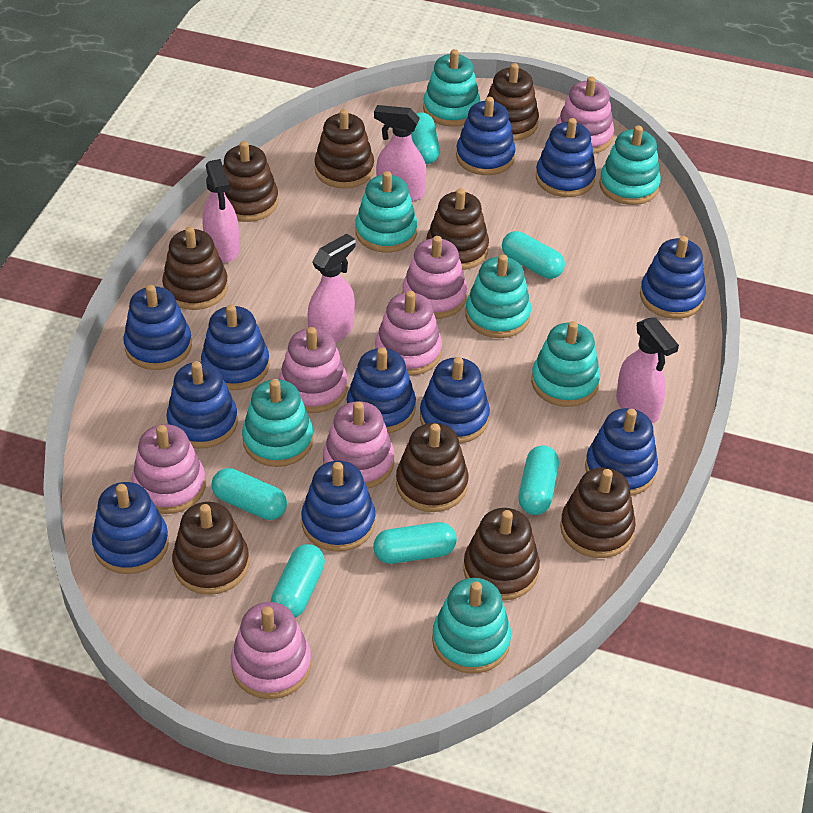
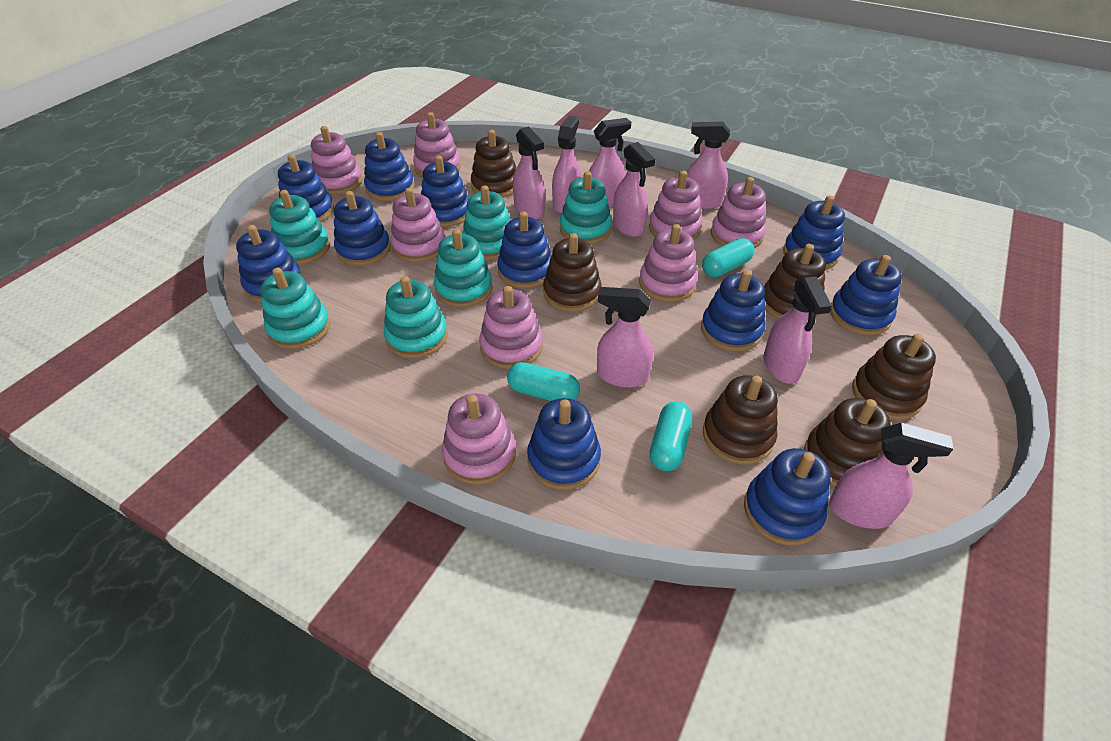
brown stacking toy: 9 -> 6
pink spray bottle: 4 -> 8
pink stacking toy: 7 -> 8
turquoise capsule: 6 -> 3
turquoise stacking toy: 7 -> 6

